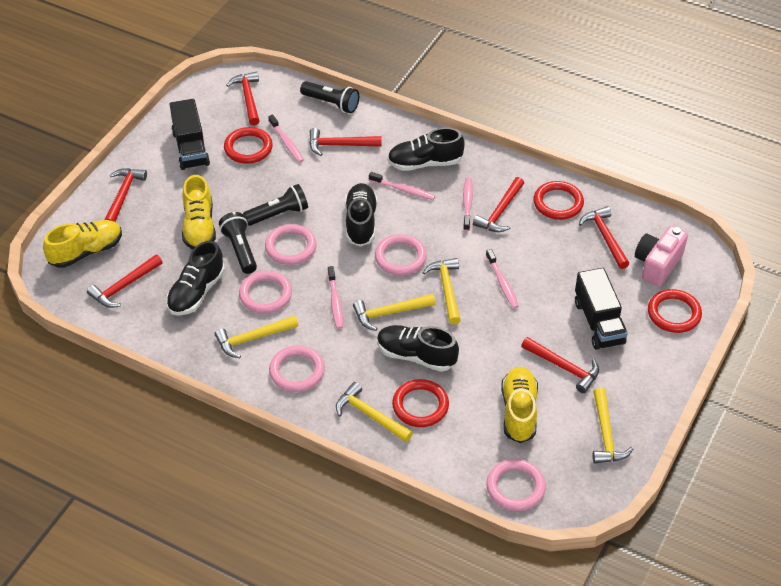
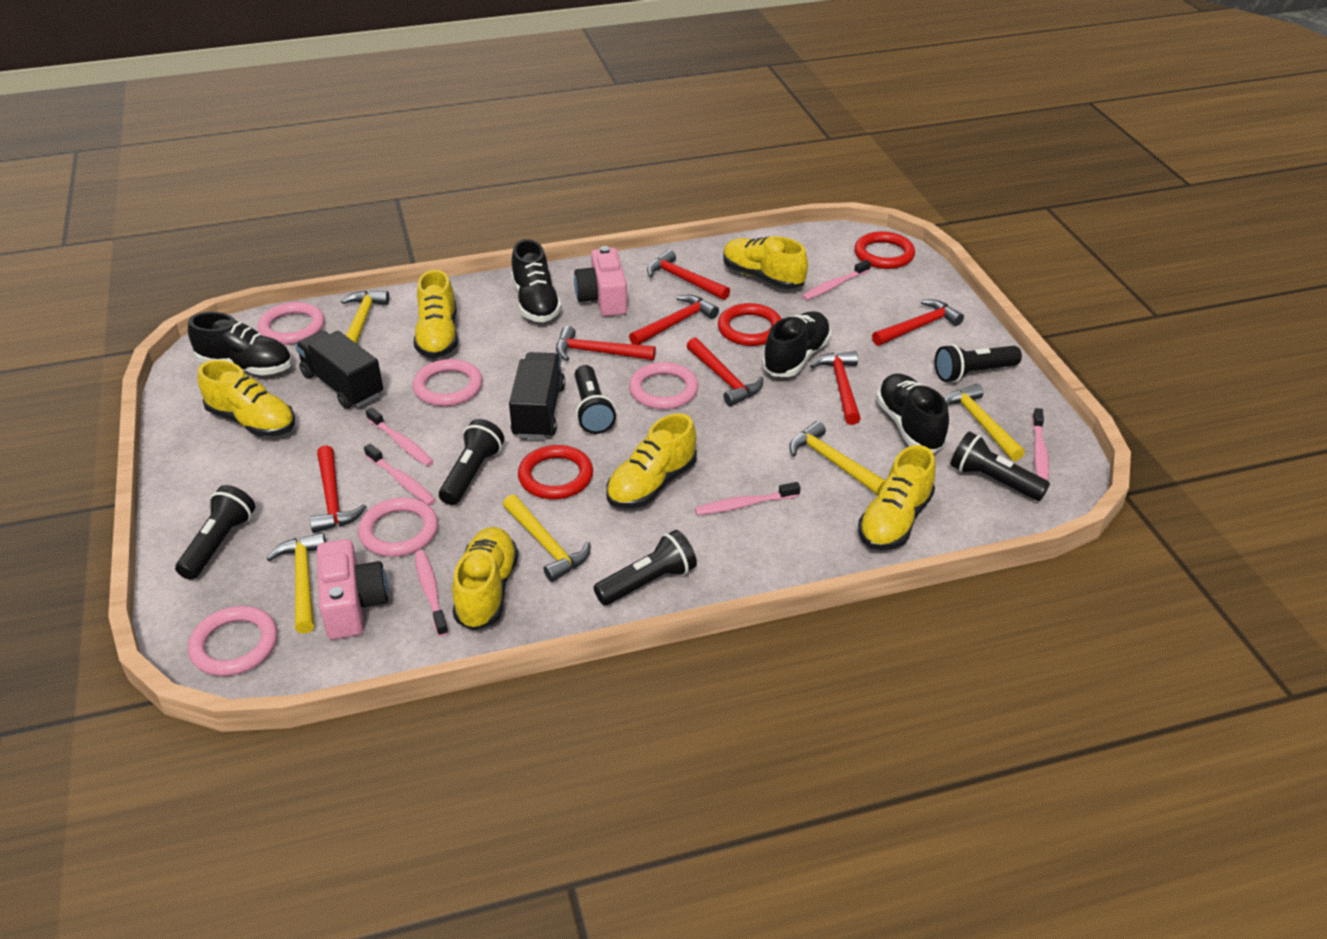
black flashlight: 3 -> 6
pink camera: 1 -> 2
pink toothbrush: 5 -> 6
red ring: 4 -> 3
yellow shoe: 3 -> 6

